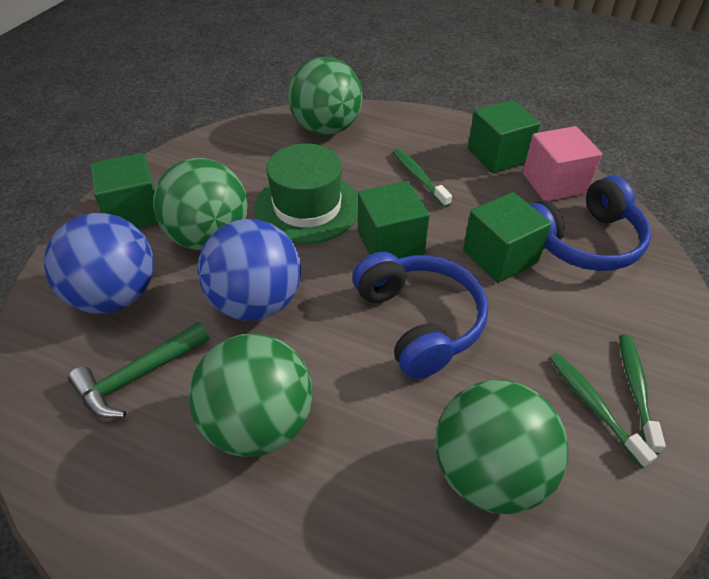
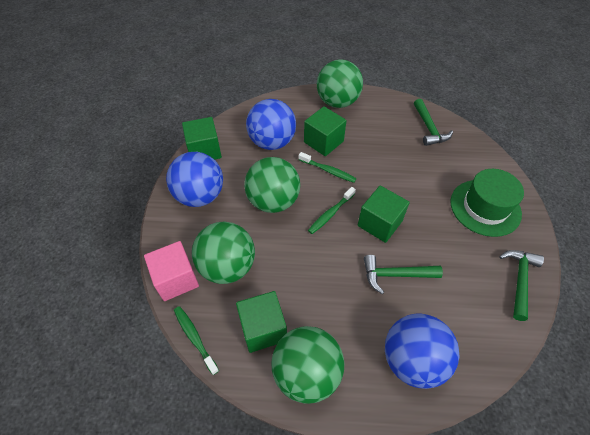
blue ball: 2 -> 3
blue headphones: 2 -> 0
green hammer: 1 -> 3

